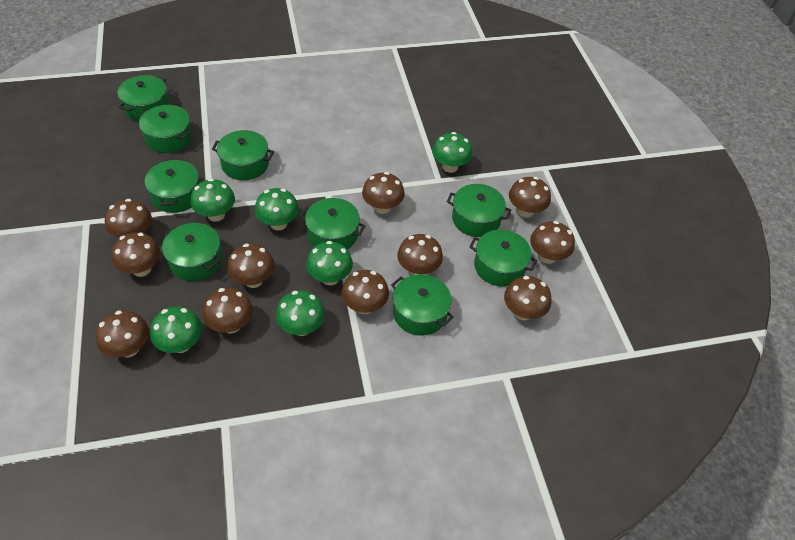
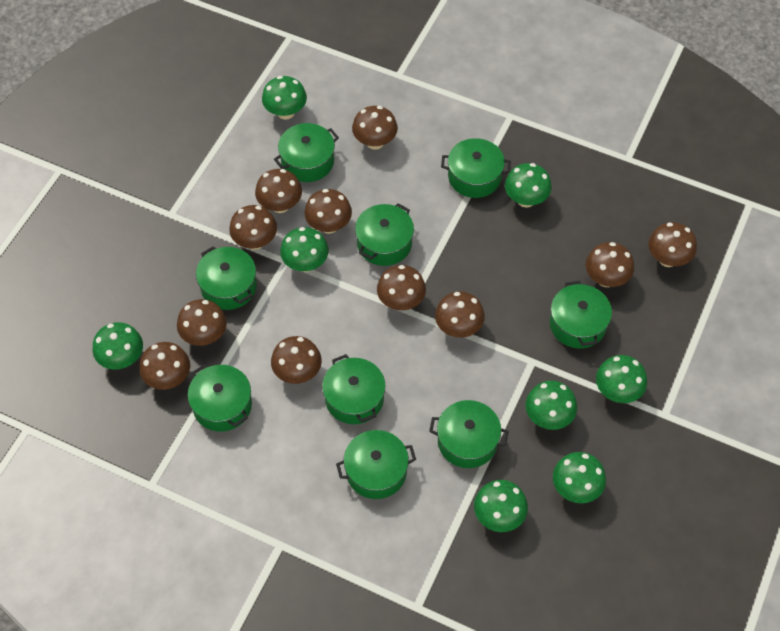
green mushroom: 6 -> 8

